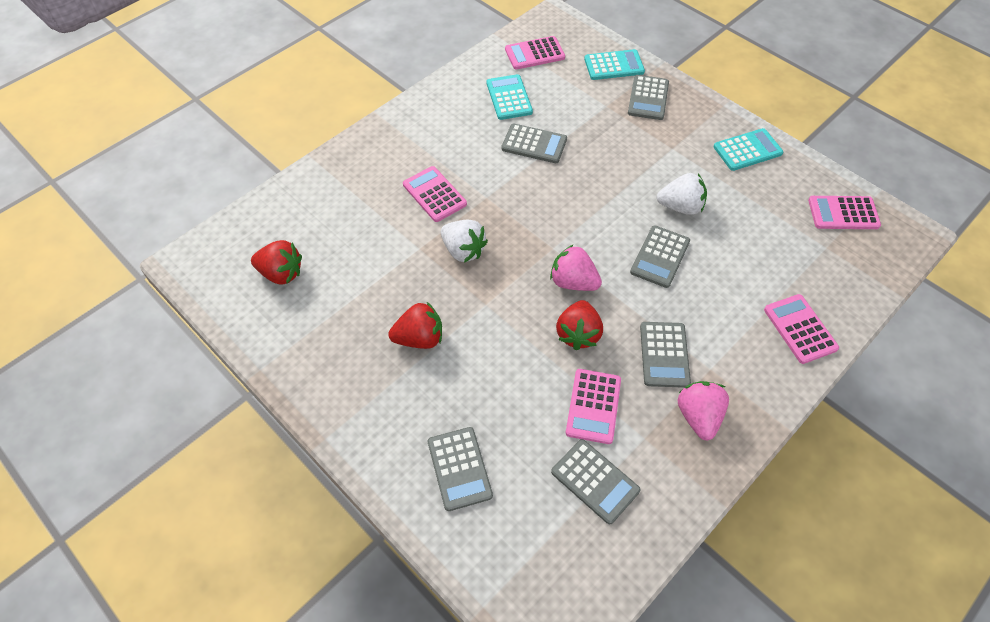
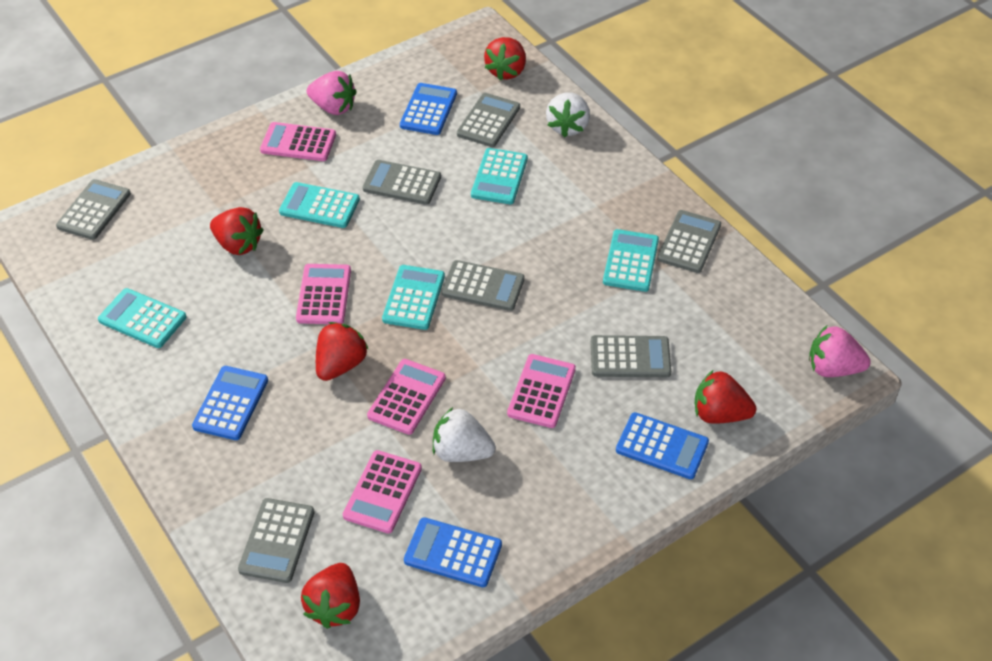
blue calculator: 0 -> 4
grey calculator: 6 -> 7
red strawberry: 3 -> 5
turquoise calculator: 3 -> 5

